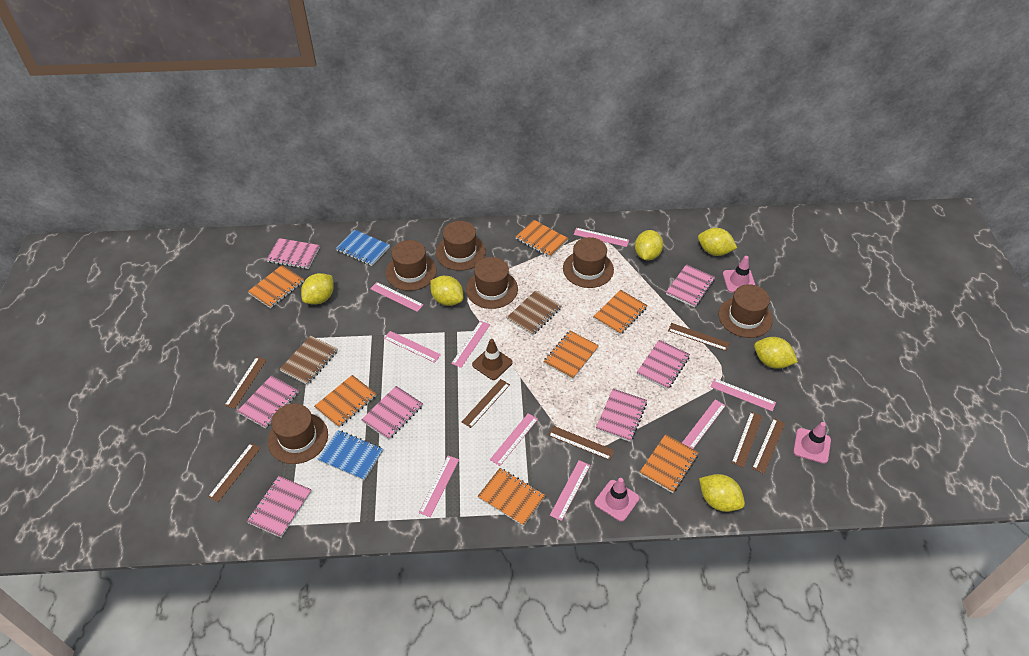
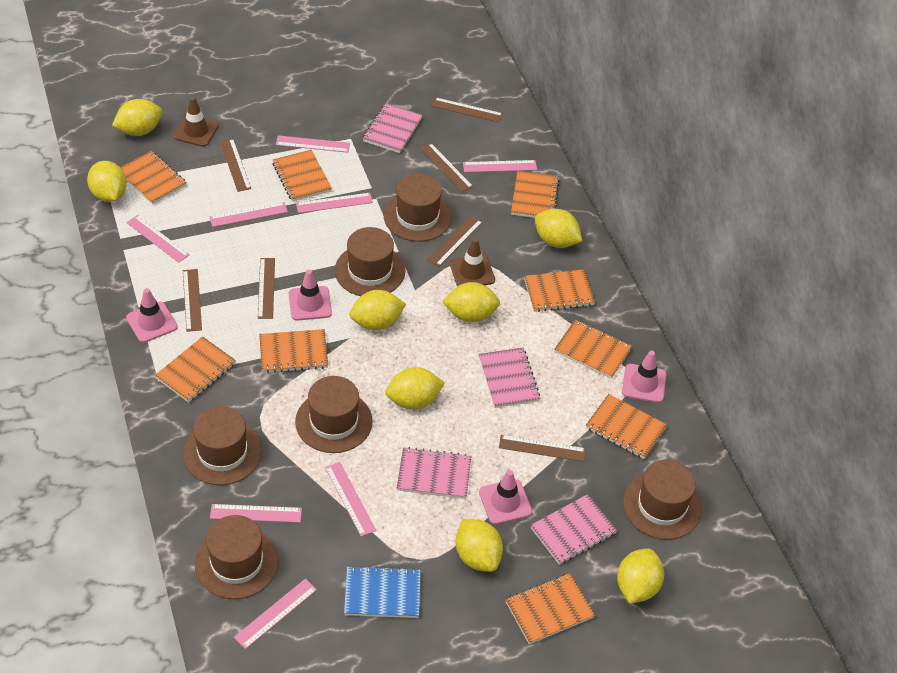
blue notebook: 2 -> 1
brown notebook: 2 -> 0
brown traffic cone: 1 -> 2
orange notebook: 7 -> 9
pink notebook: 7 -> 4
pink ruler: 9 -> 8
pink traffic cone: 3 -> 4
yellow lemon: 6 -> 8

